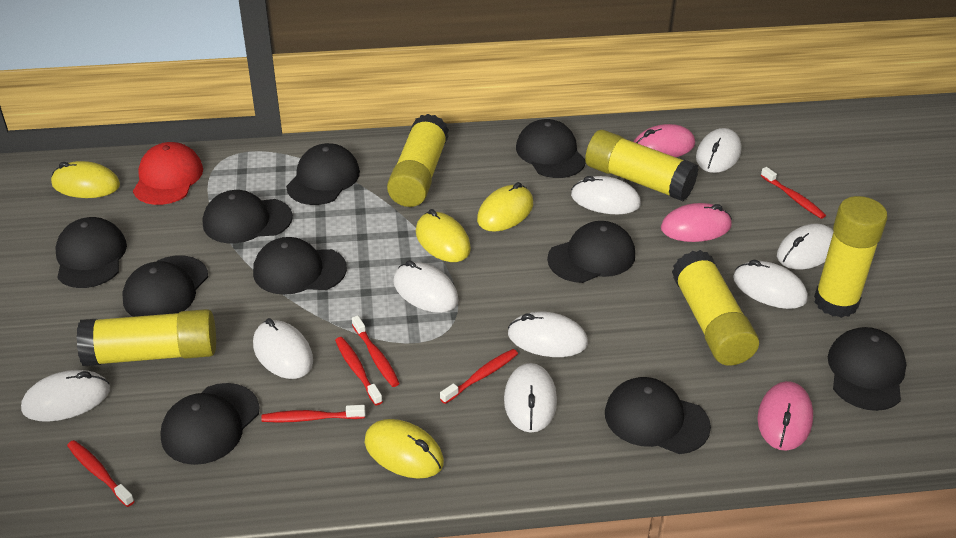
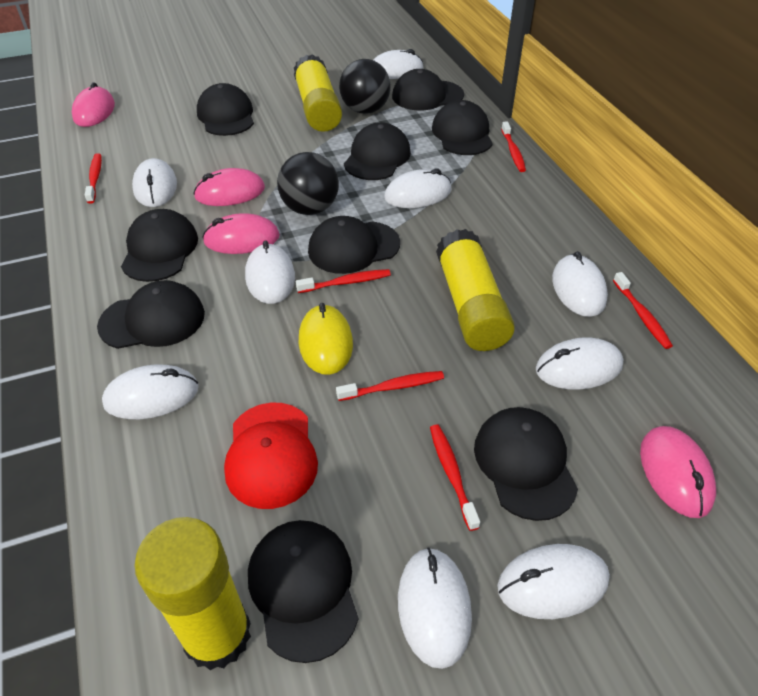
black ball: 0 -> 2
black cap: 10 -> 9
pink mouse: 3 -> 4
yellow glue stick: 5 -> 3
yellow mouse: 4 -> 1

